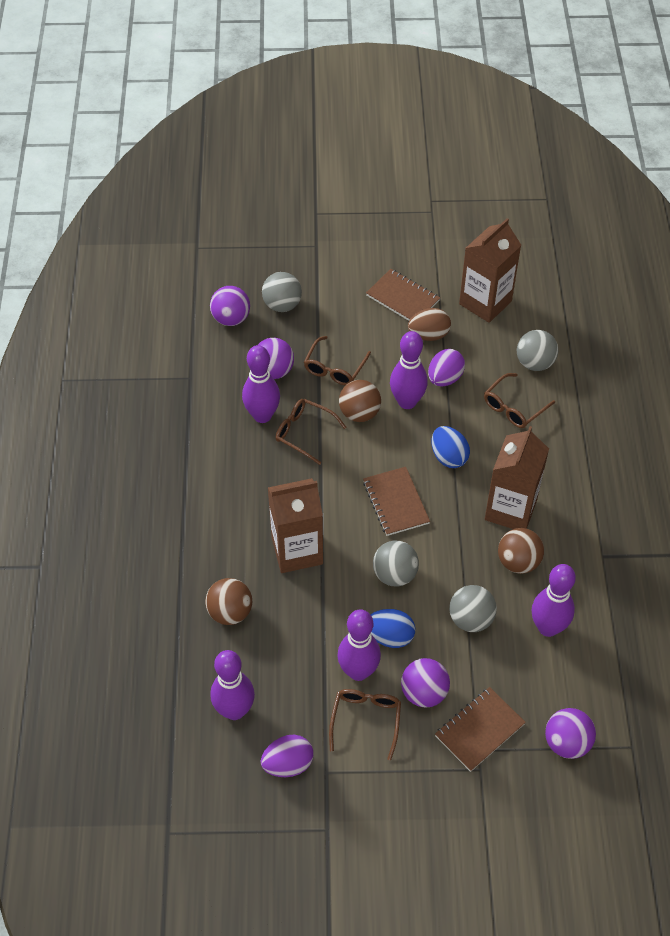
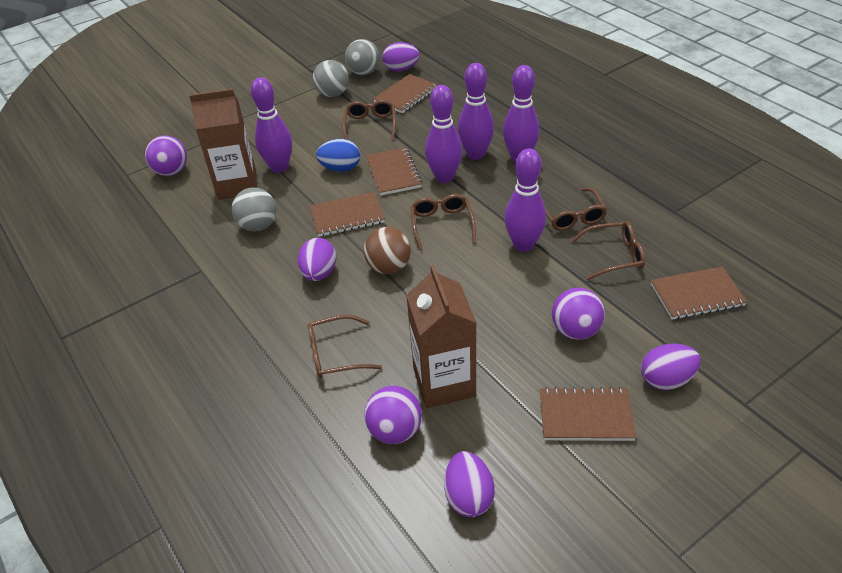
blue egg: 2 -> 1
brown ball: 3 -> 1
brown carton: 3 -> 2
brown egg: 1 -> 0
brown glasses: 4 -> 5
brown notebook: 3 -> 5
grey ball: 4 -> 3
purple ball: 4 -> 3
purple egg: 2 -> 4

